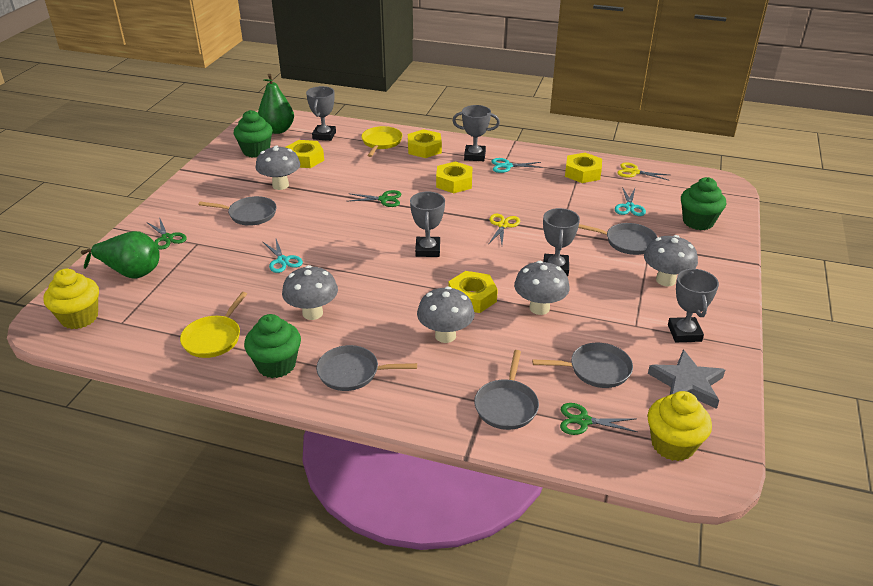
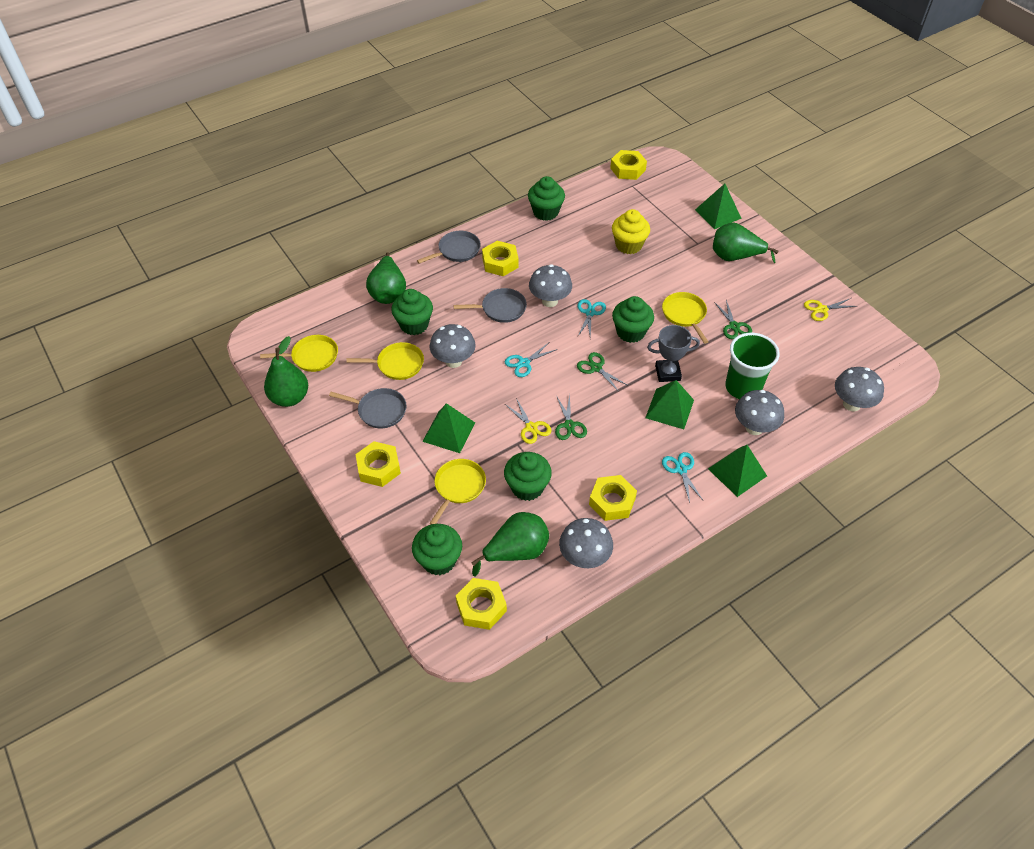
green cup: 0 -> 1
green cupcake: 3 -> 5
green pear: 2 -> 4
green pyramid: 0 -> 4
grey pan: 5 -> 3
grey star: 1 -> 0
grey trophy: 5 -> 1
yellow cupcake: 2 -> 1
yellow pan: 2 -> 4

